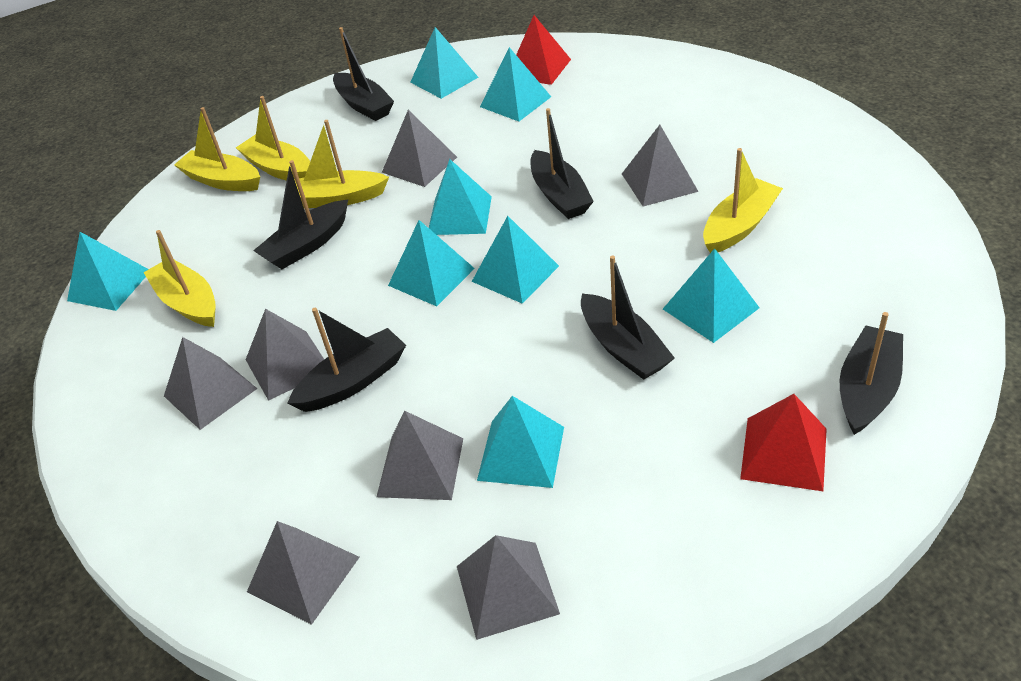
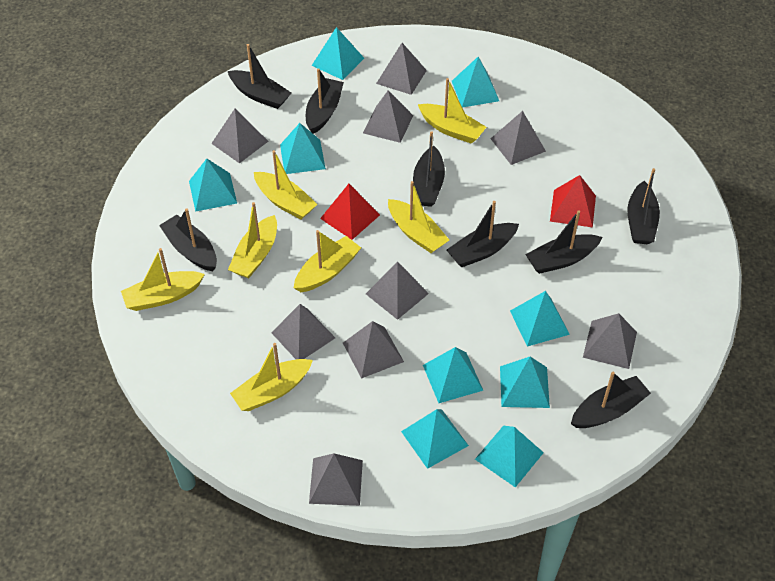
black boat: 6 -> 8
grey pyramid: 7 -> 9
turquoise pyramid: 8 -> 9
yellow boat: 5 -> 7

